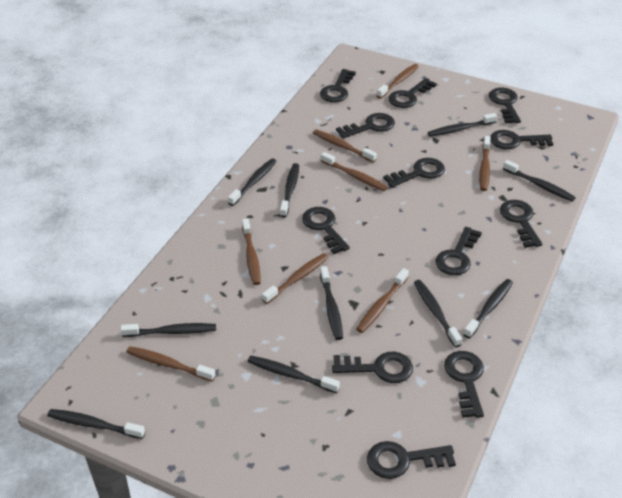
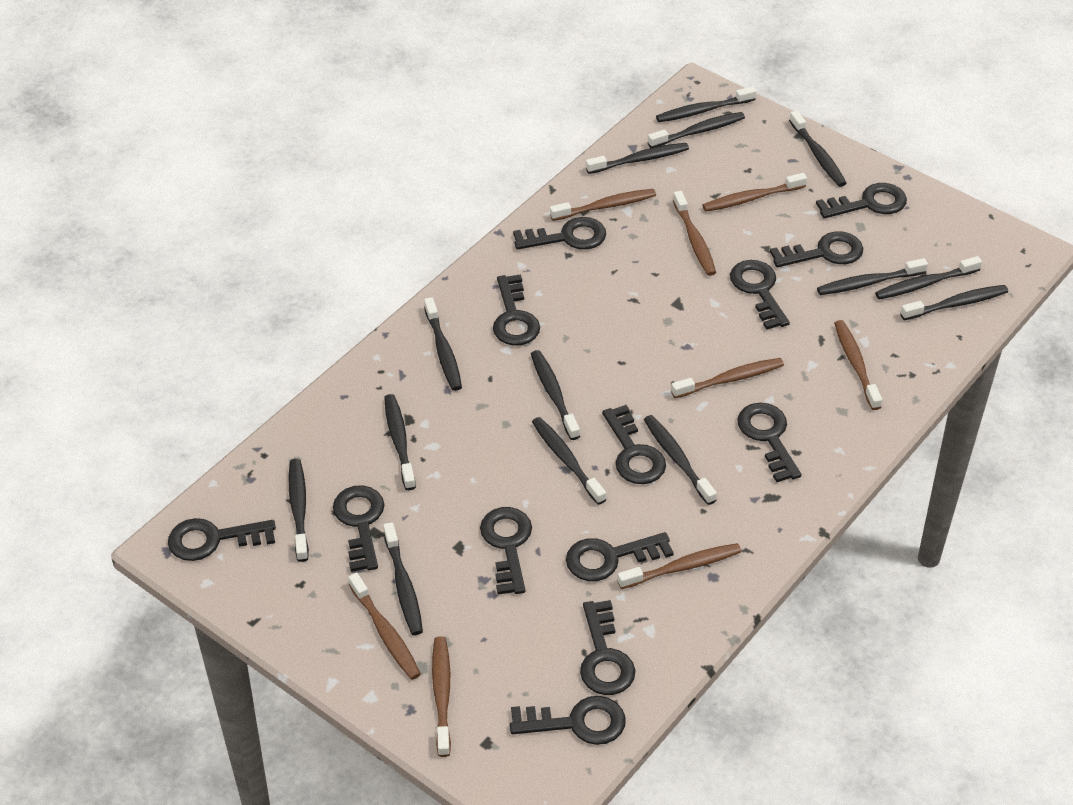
black key: 12 -> 13
black toothbrush: 10 -> 14

